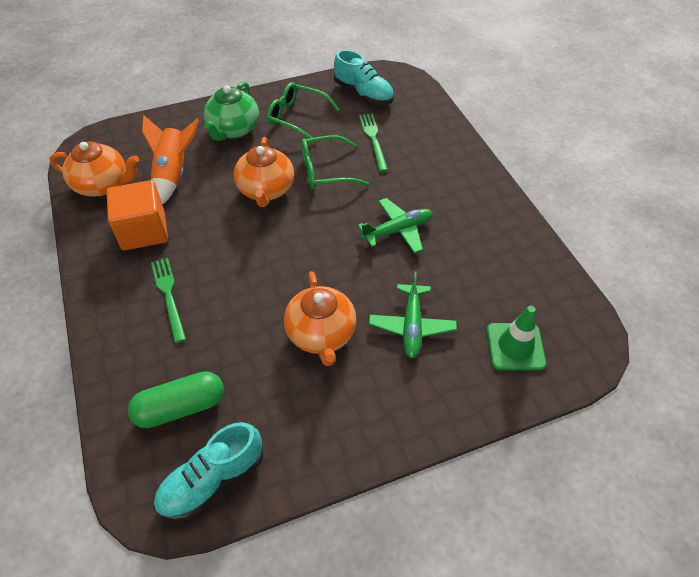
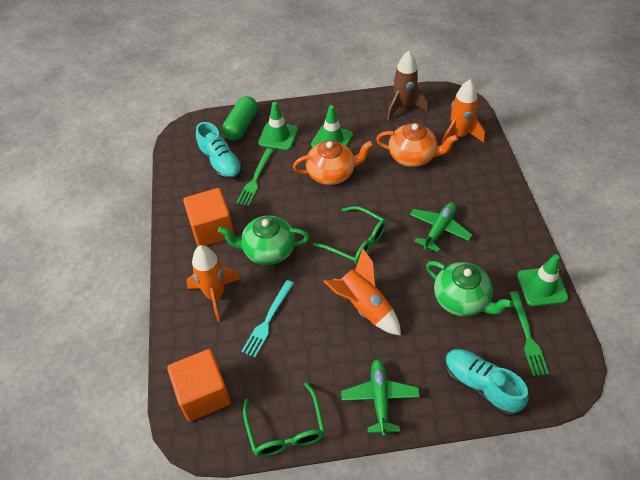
brown rocket: 0 -> 1
green teapot: 1 -> 2
green traffic cone: 1 -> 3
orange cube: 1 -> 2
orange rocket: 1 -> 3
orange teapot: 3 -> 2
turquoise fork: 0 -> 1

